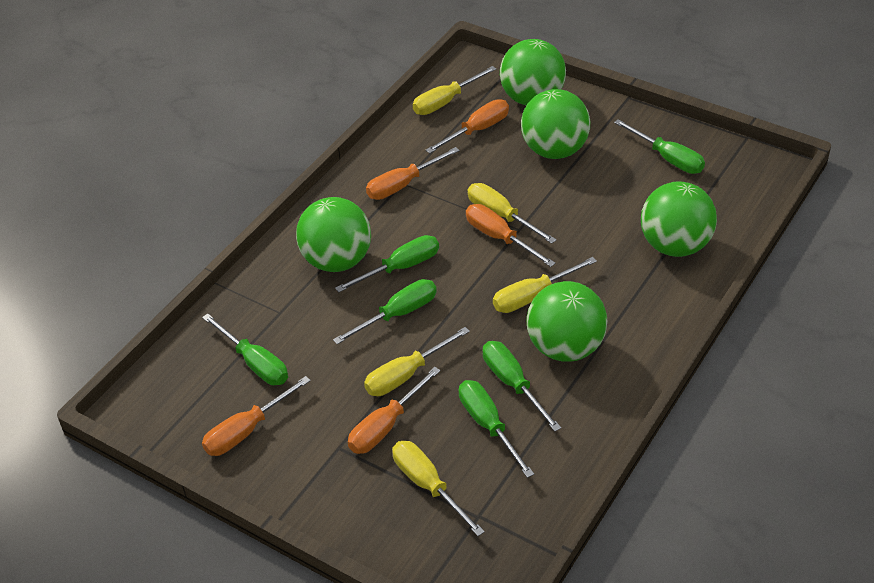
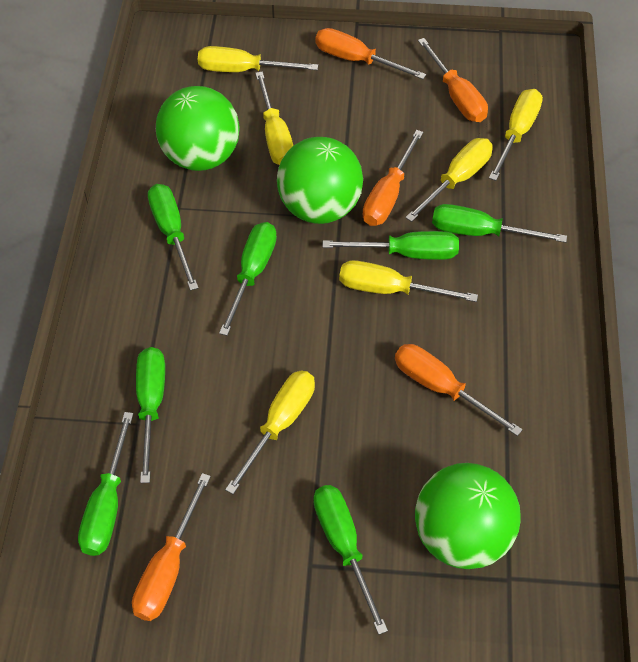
green ball: 5 -> 3
green screwdriver: 6 -> 7
yellow screwdriver: 5 -> 6

